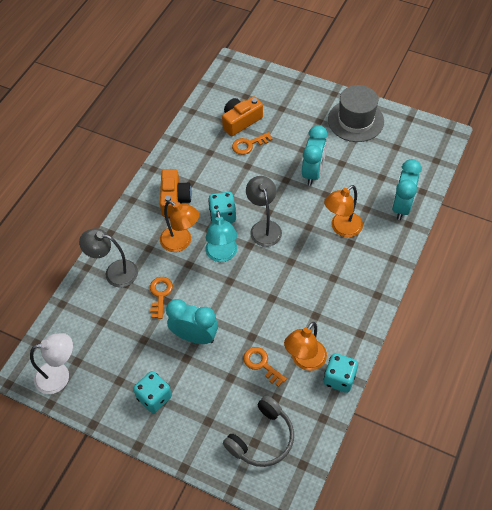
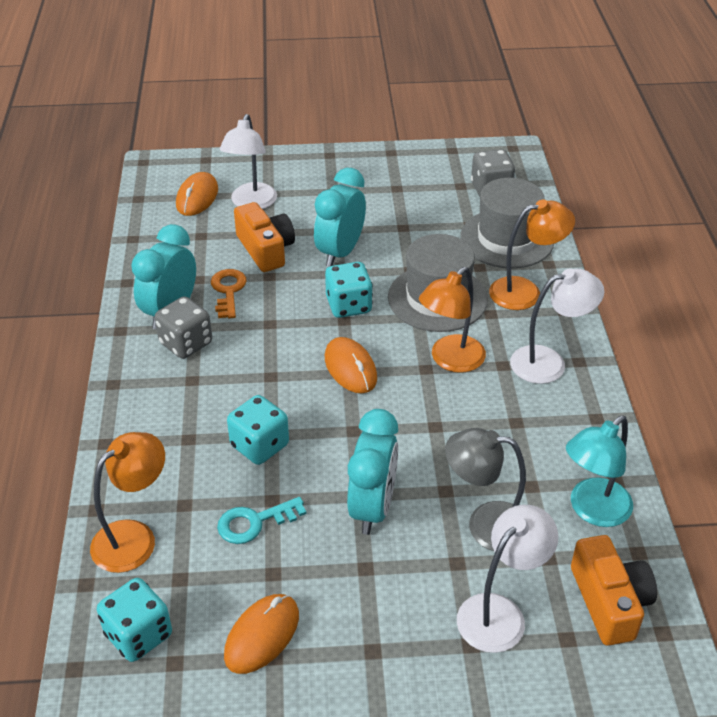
grey dice: 0 -> 2
grey hat: 1 -> 2
grey headphones: 1 -> 0
grey lamp: 2 -> 1
orange key: 3 -> 1
orange mouse: 0 -> 3
turquoise key: 0 -> 1
white lamp: 1 -> 3

